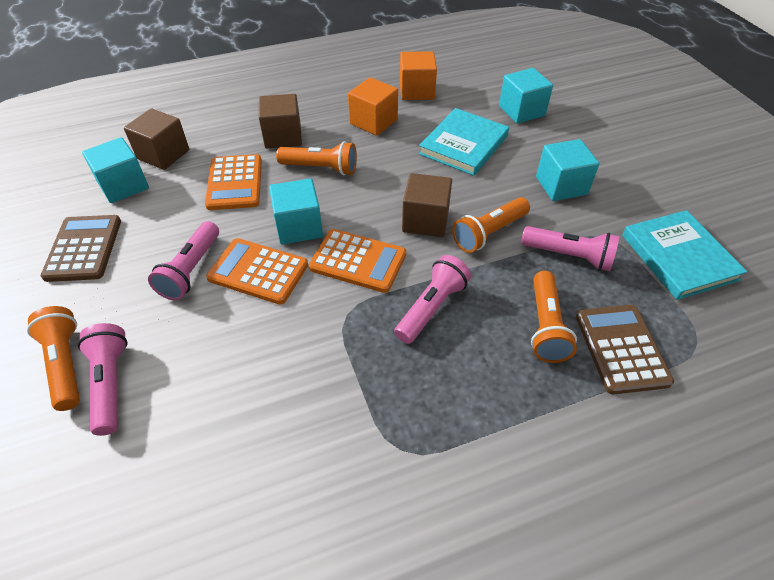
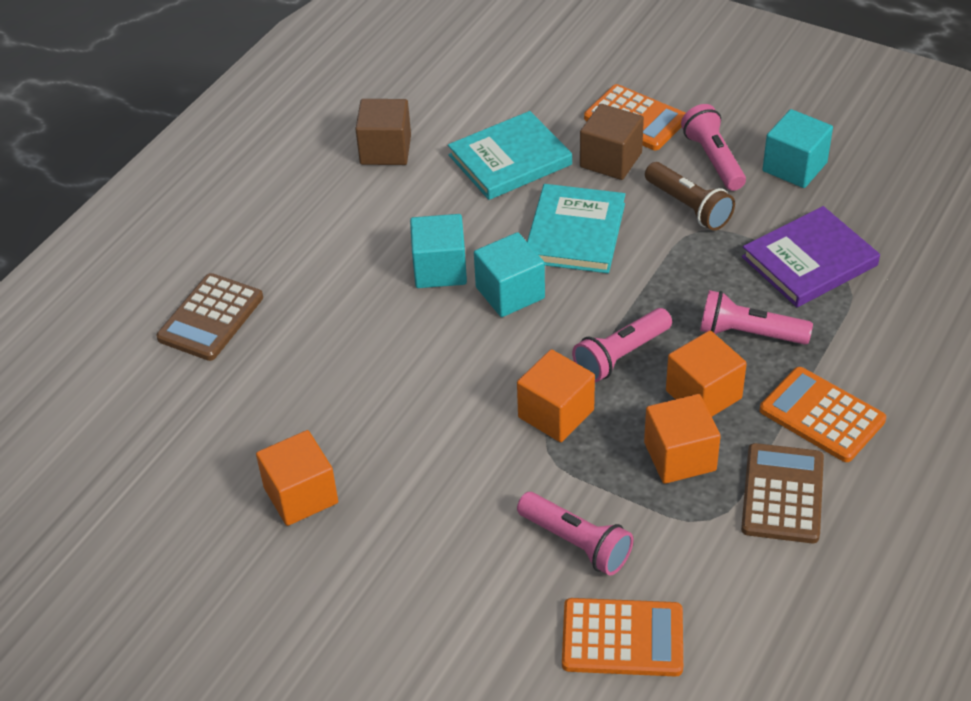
brown cube: 3 -> 2
brown flashlight: 0 -> 1
orange cube: 2 -> 4
orange flashlight: 4 -> 0
purple book: 0 -> 1
turquoise cube: 4 -> 3

